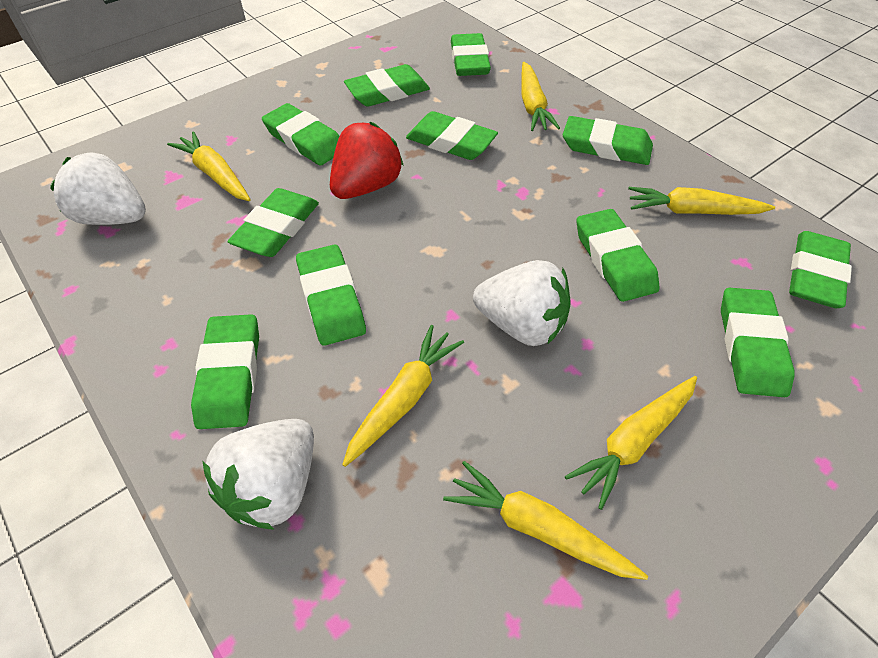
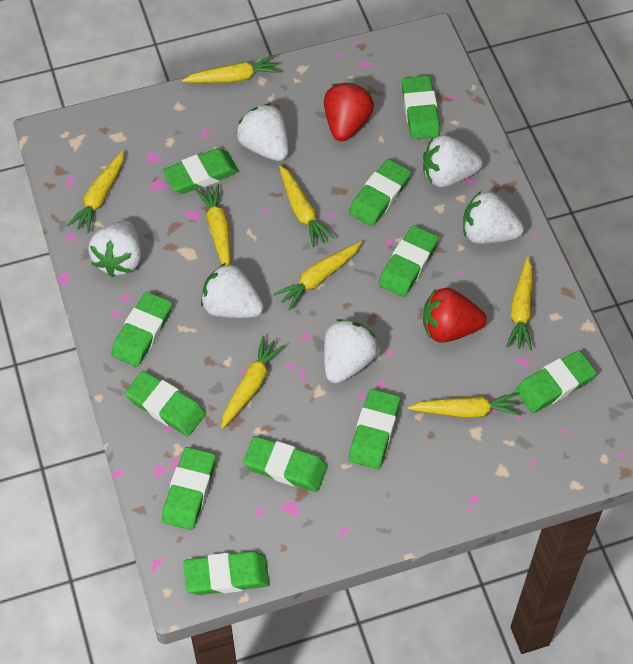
red strawberry: 1 -> 2
white strawberry: 3 -> 6
yellow carrot: 6 -> 8

